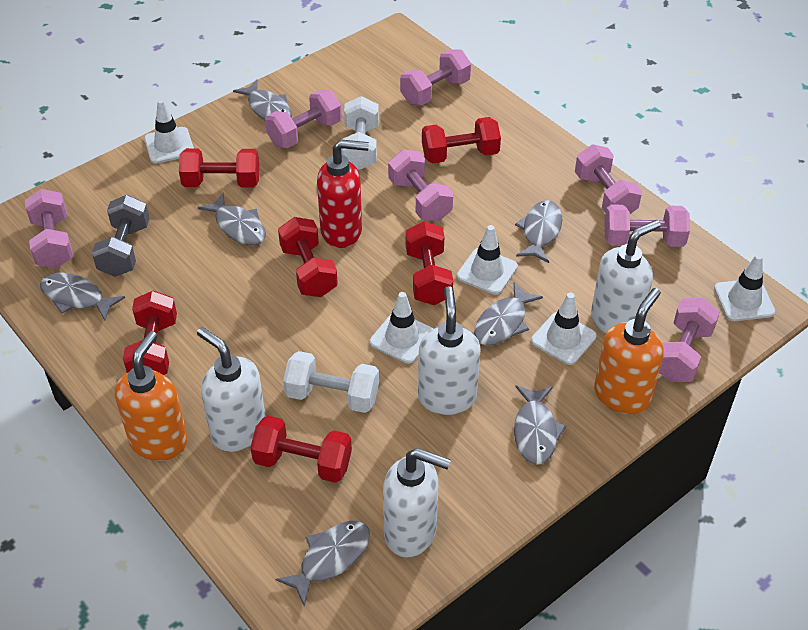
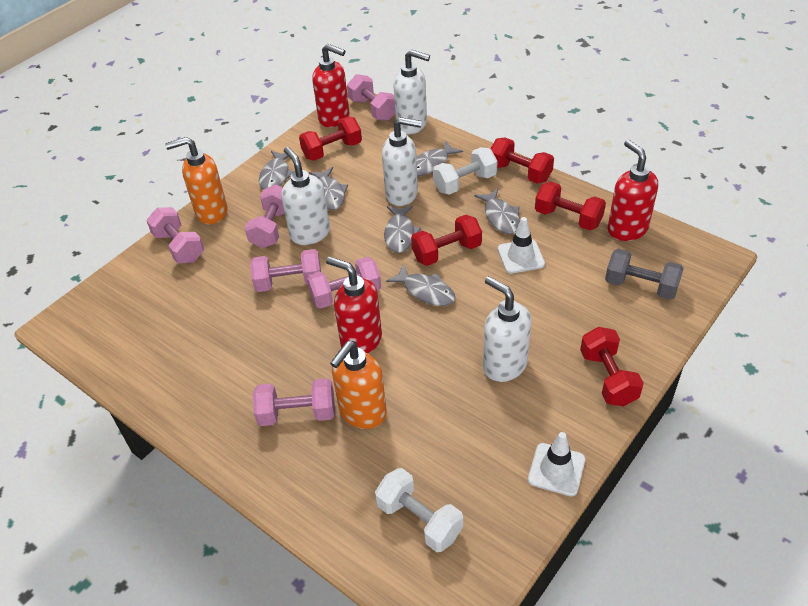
grey fish: 7 -> 6
pink dumbbell: 7 -> 6
red dumbbell: 6 -> 5
red soap dispenser: 1 -> 3
white traffic cone: 5 -> 2

